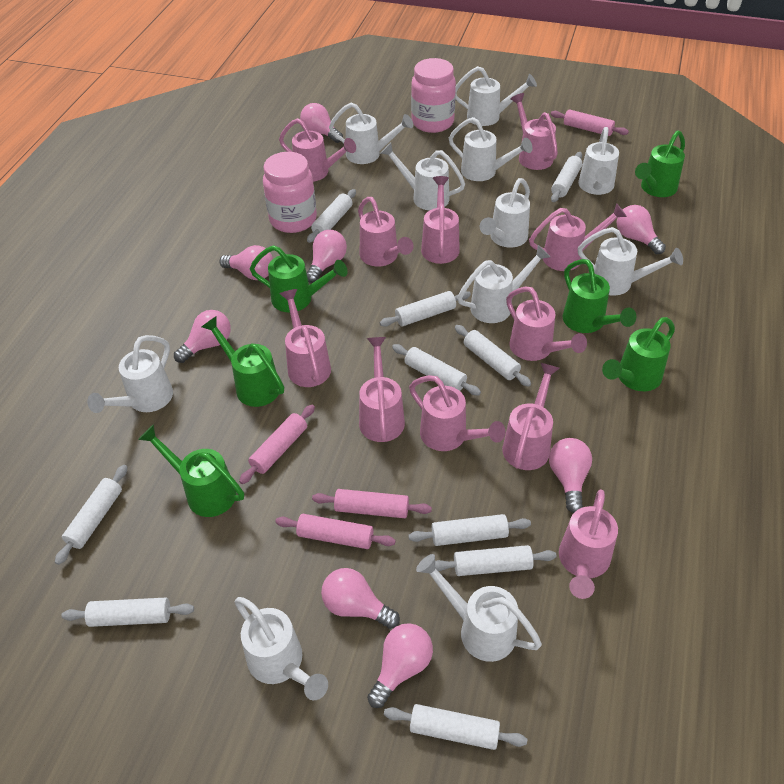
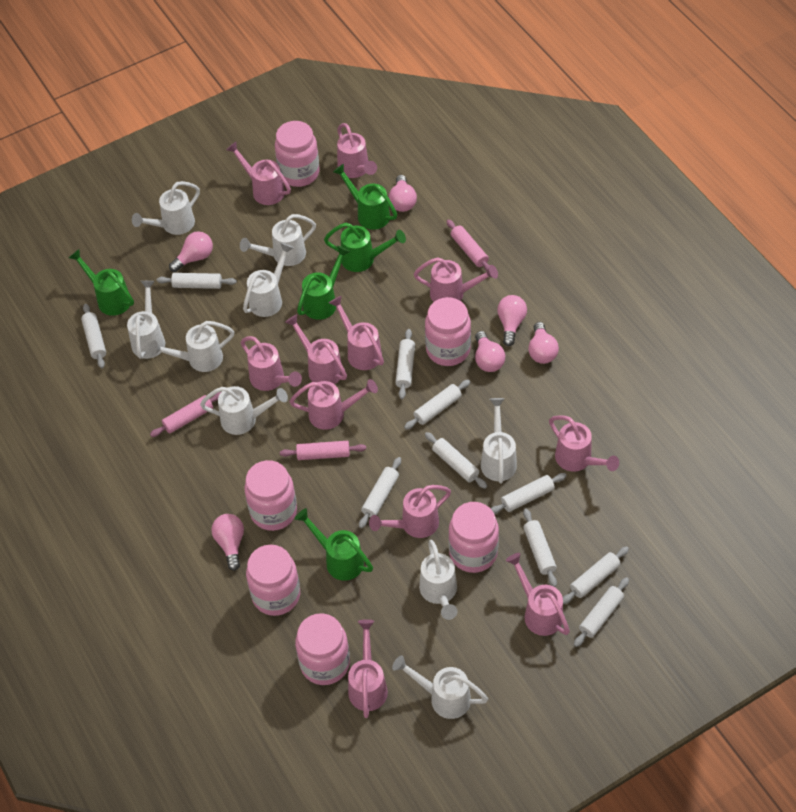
green watering can: 6 -> 5
pink jar: 2 -> 6
pink light bulb: 8 -> 6
pink rolling pin: 4 -> 3
white watering can: 11 -> 9

